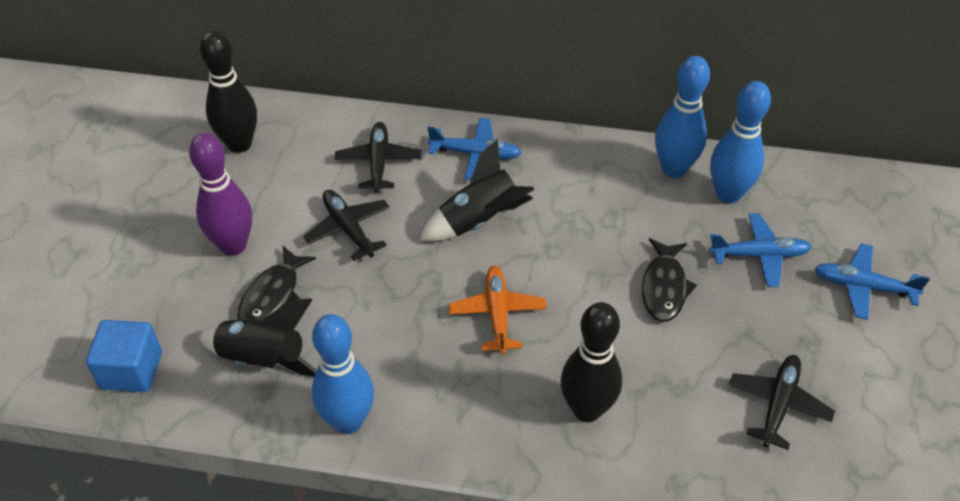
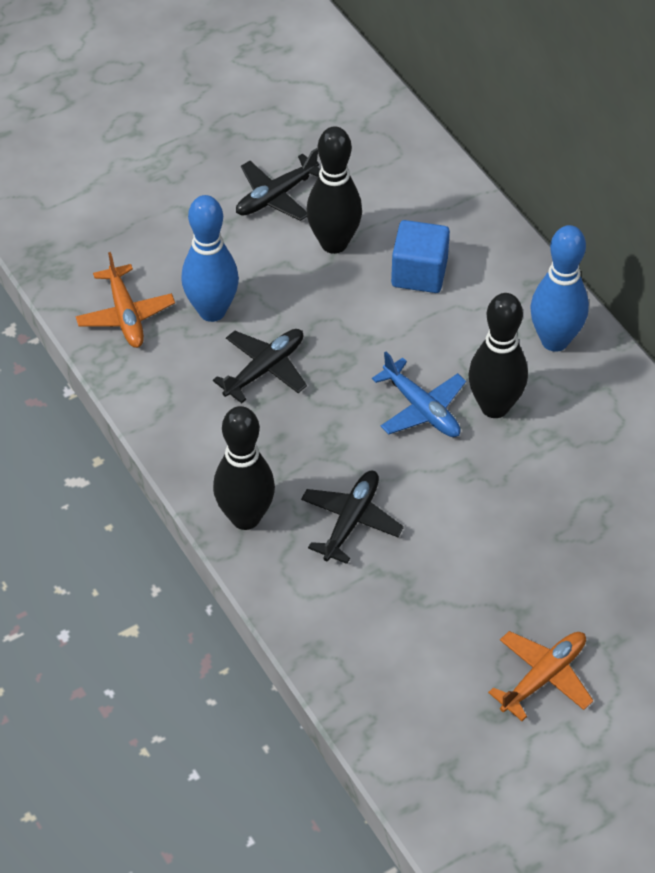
black bowling pin: 2 -> 3
black fish: 2 -> 0
black rocket: 2 -> 0
blue bowling pin: 3 -> 2
blue plane: 3 -> 1
orange plane: 1 -> 2
purple bowling pin: 1 -> 0

